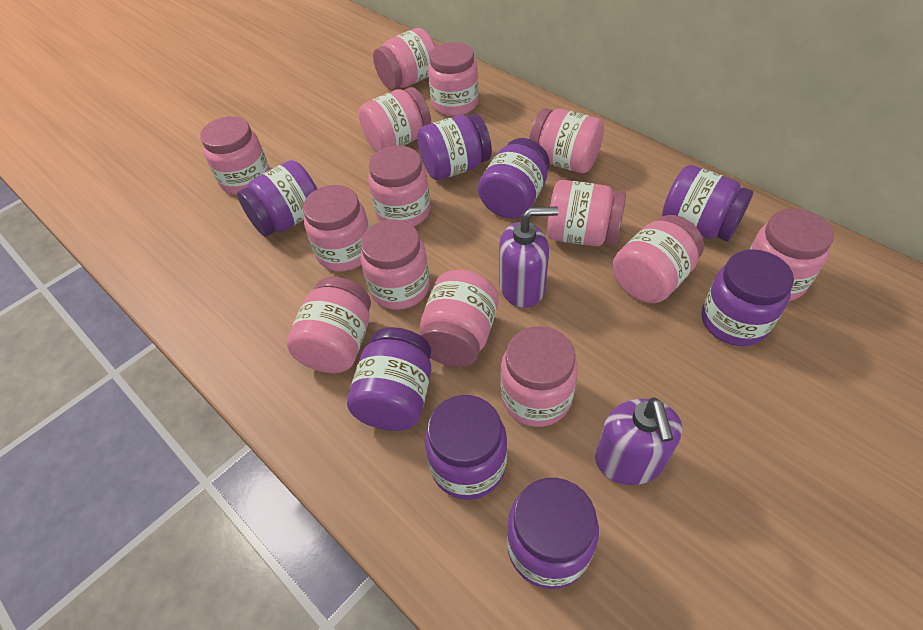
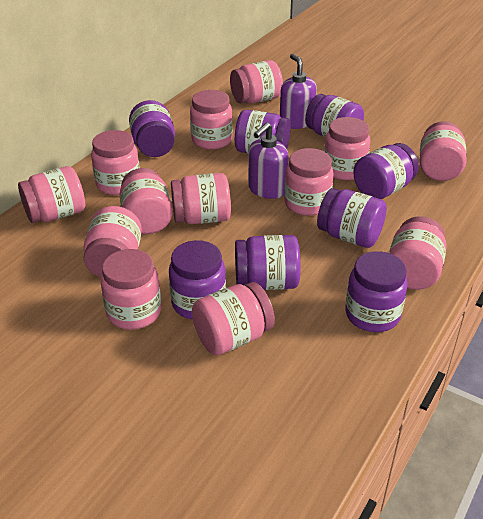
pink jar: 14 -> 13

